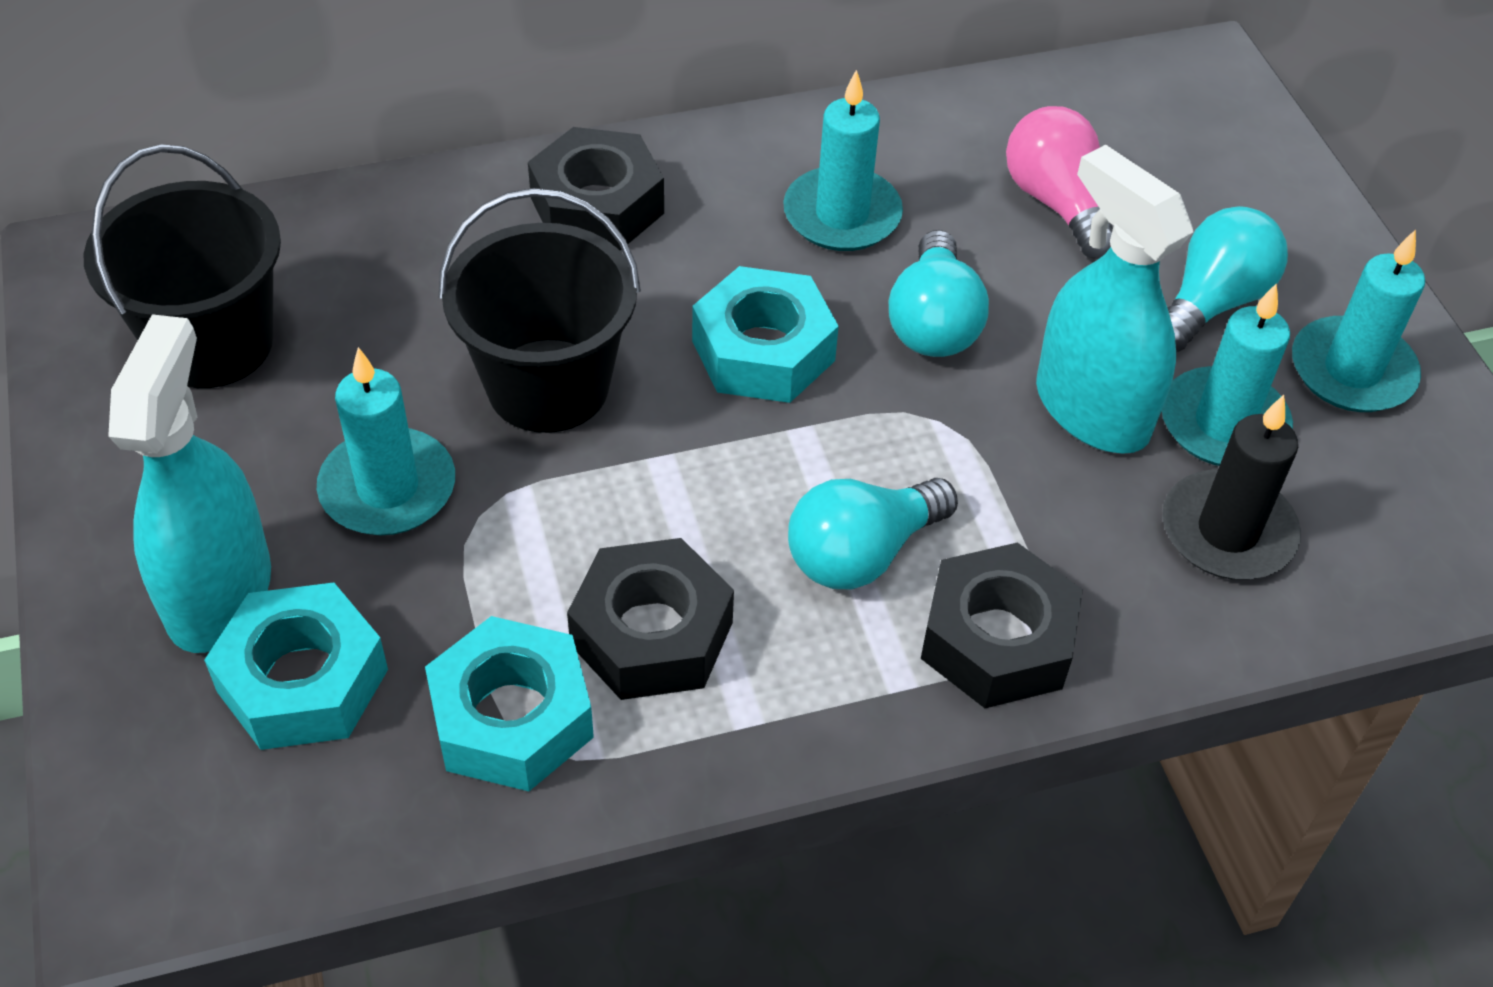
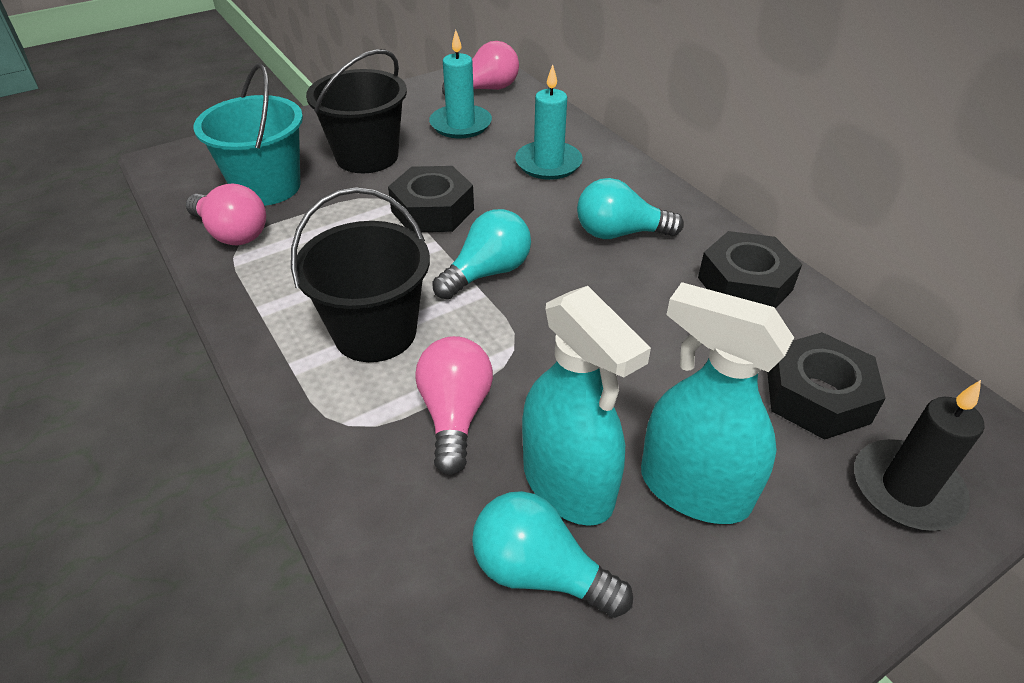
pink light bulb: 1 -> 3
turquoise bucket: 0 -> 1
turquoise candle: 4 -> 2
turquoise nut: 3 -> 0

